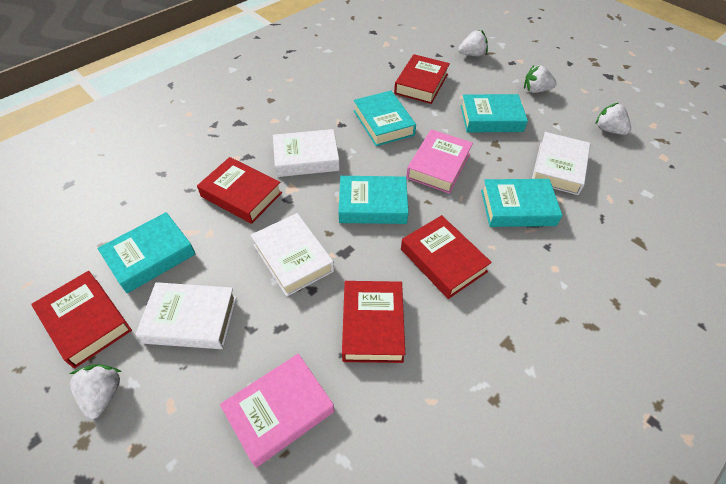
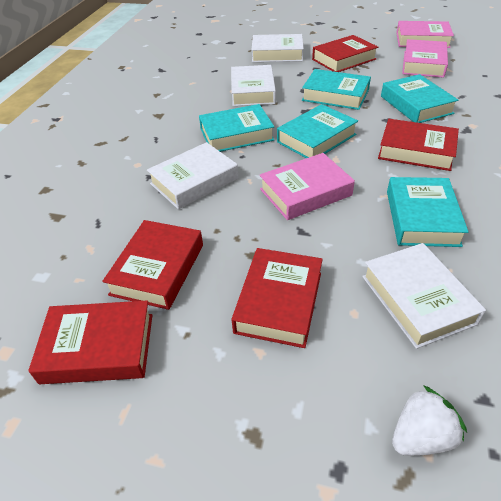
pink book: 2 -> 3
white strawberry: 4 -> 1

